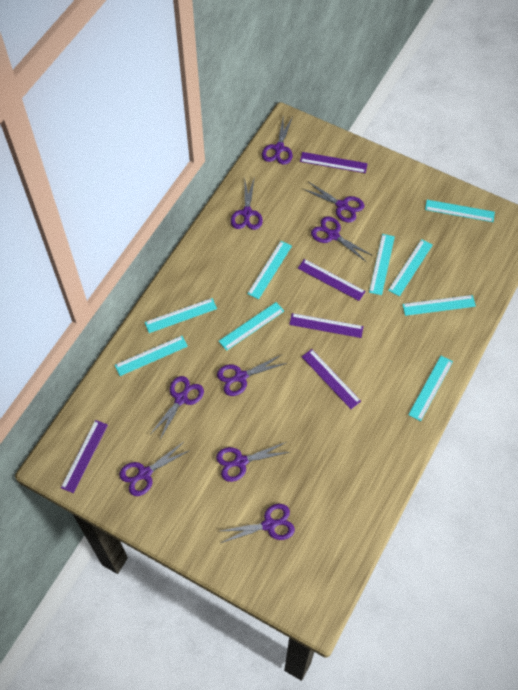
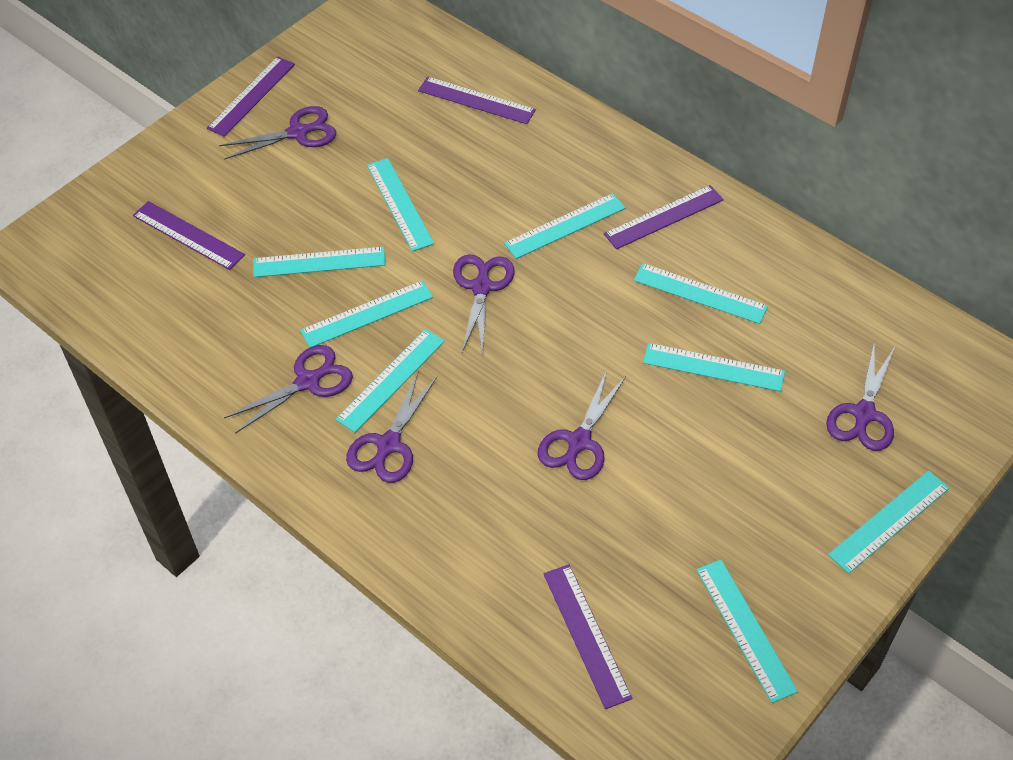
purple scissors: 9 -> 6

